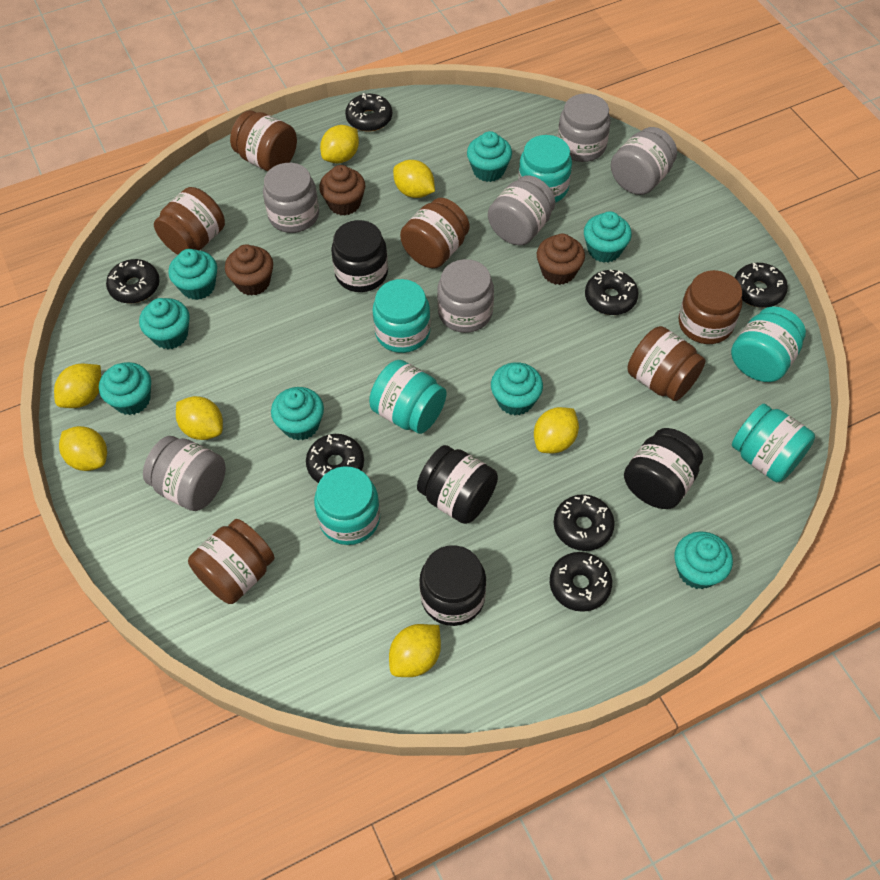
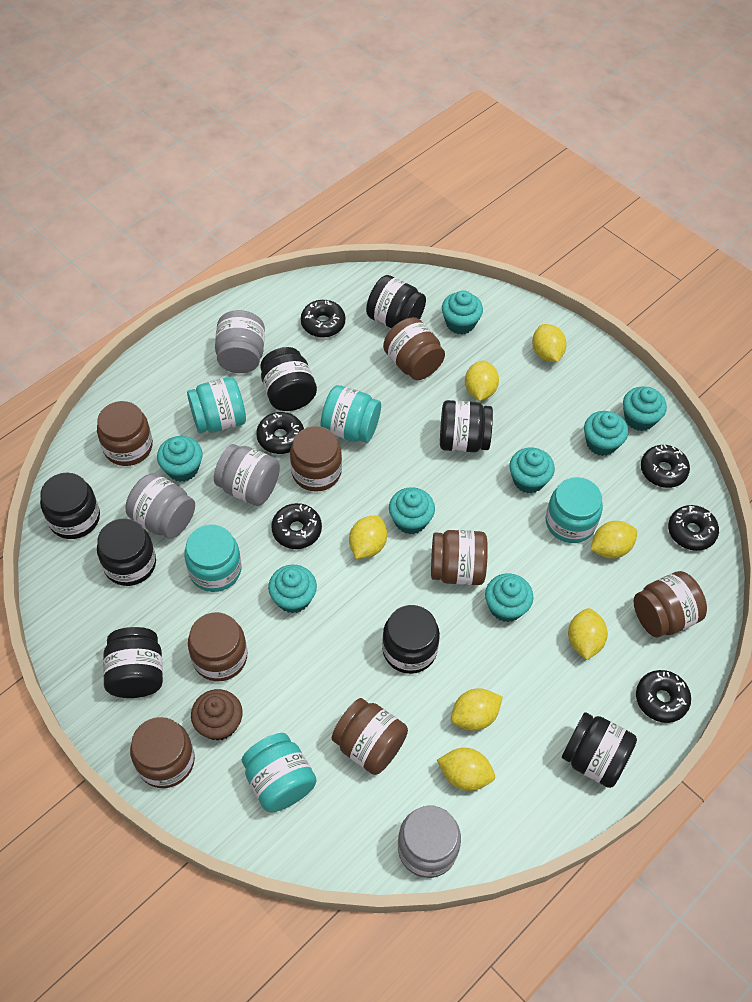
black donut: 7 -> 6
black jar: 4 -> 8
brown cupcake: 3 -> 1
brown jar: 6 -> 8
grey jar: 6 -> 4
turquoise jar: 6 -> 5

